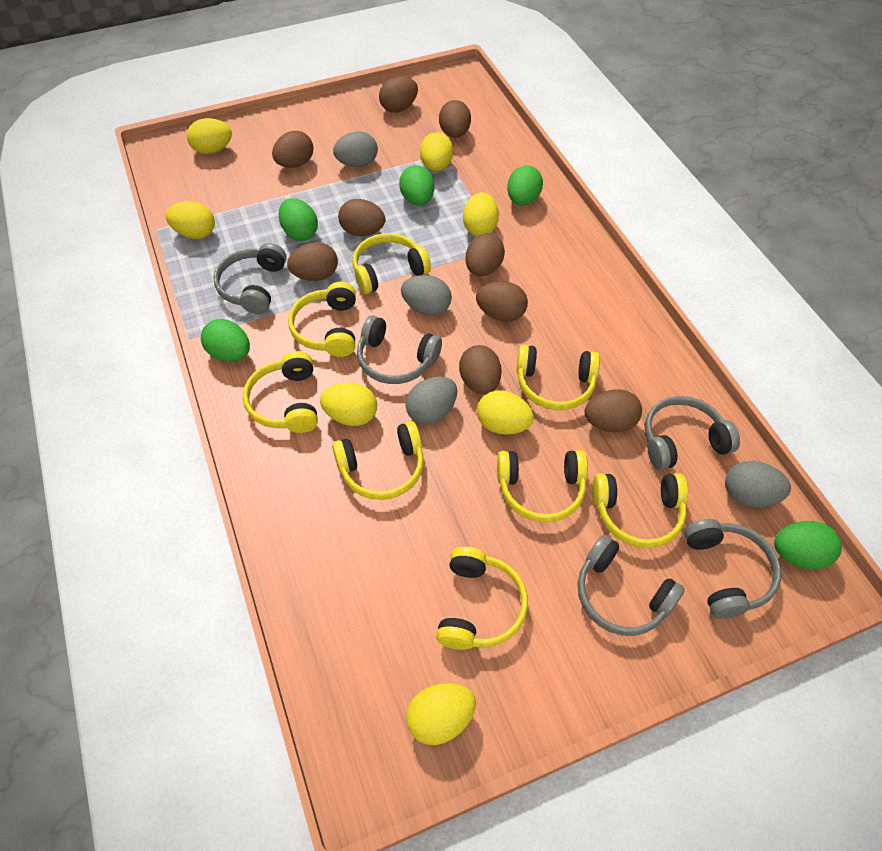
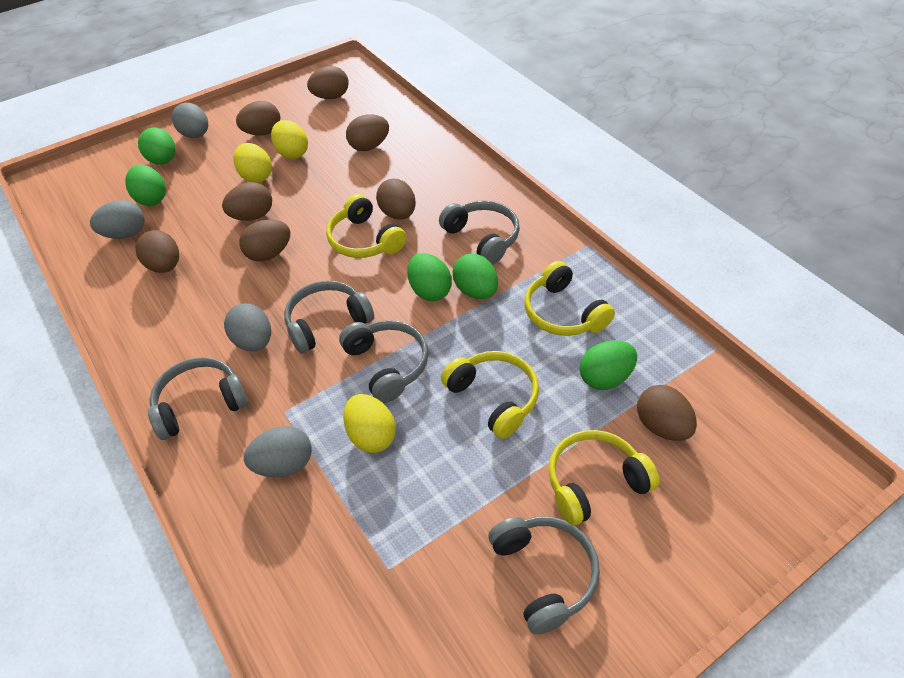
brown egg: 9 -> 8
yellow egg: 7 -> 3
yellow headphones: 8 -> 4

